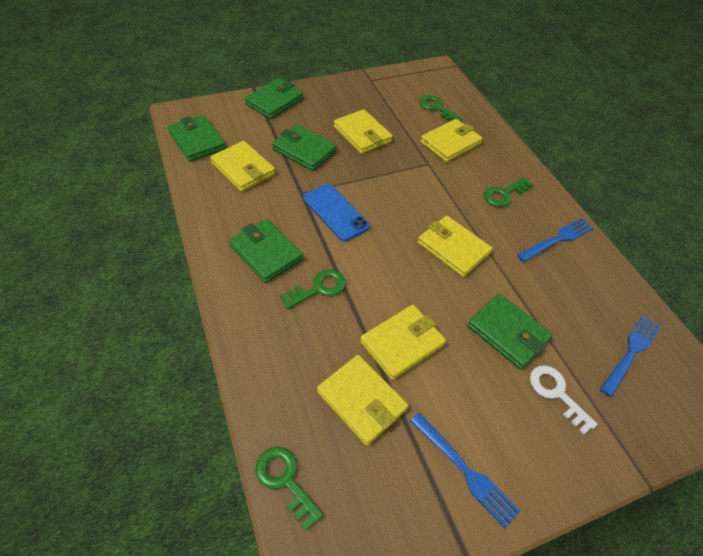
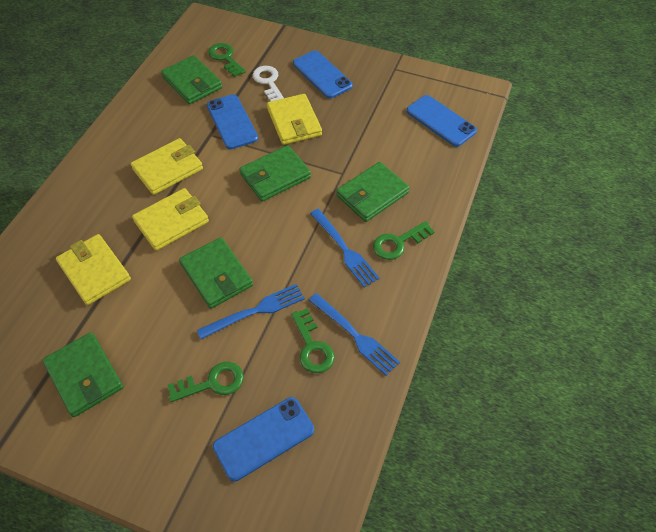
blue phone: 1 -> 4
yellow wallet: 6 -> 4

